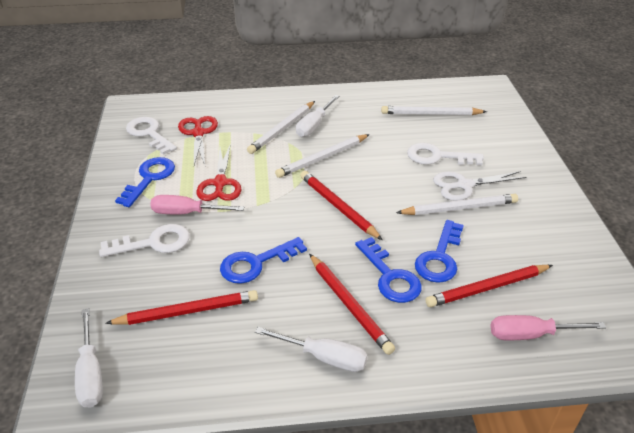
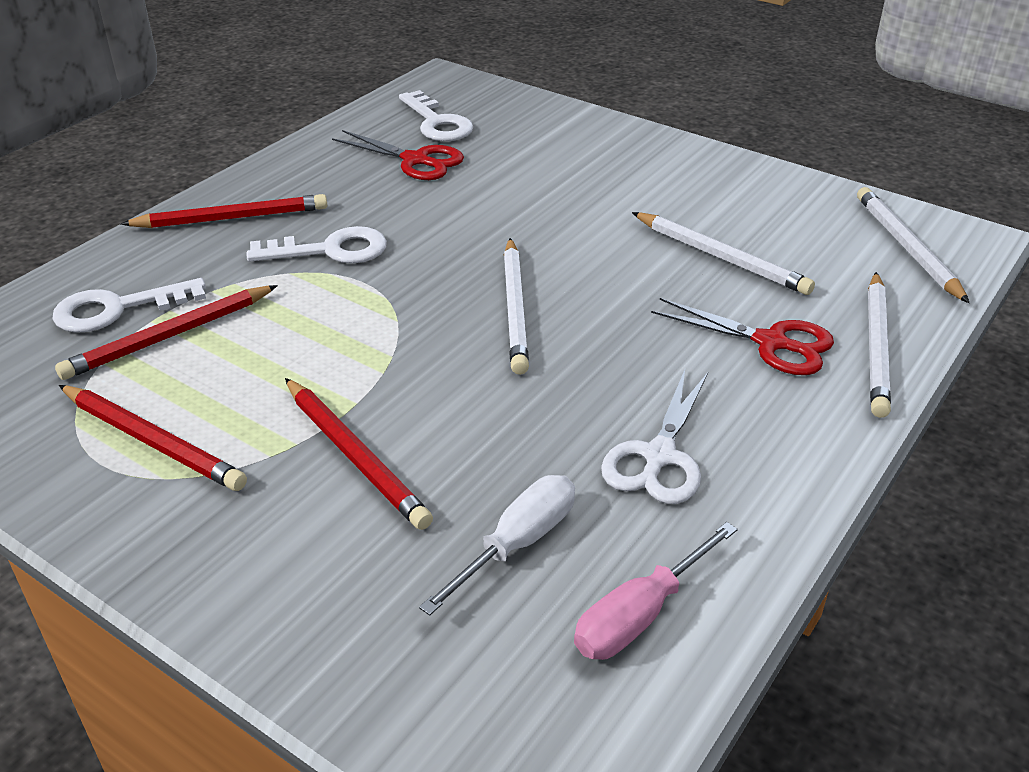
blue key: 4 -> 0
pink screwdriver: 2 -> 1
white screwdriver: 3 -> 1

